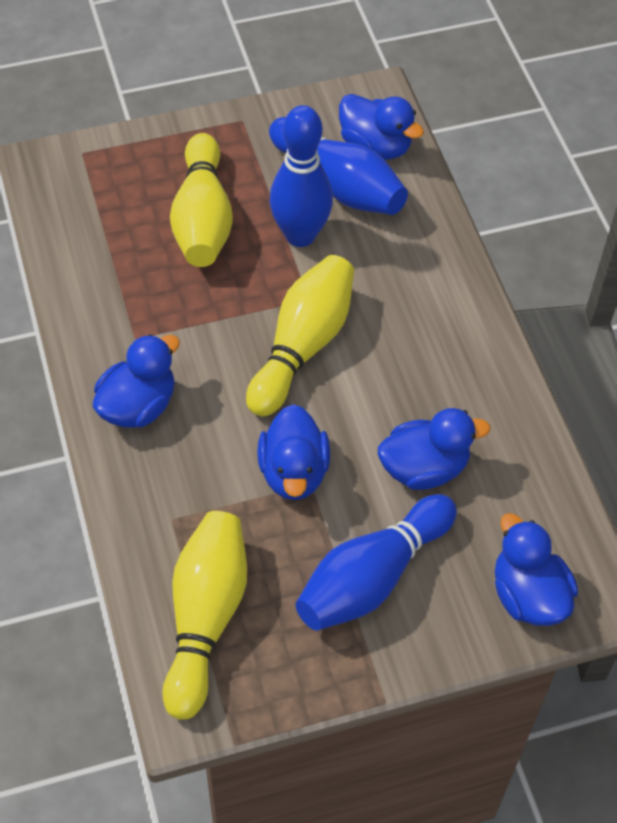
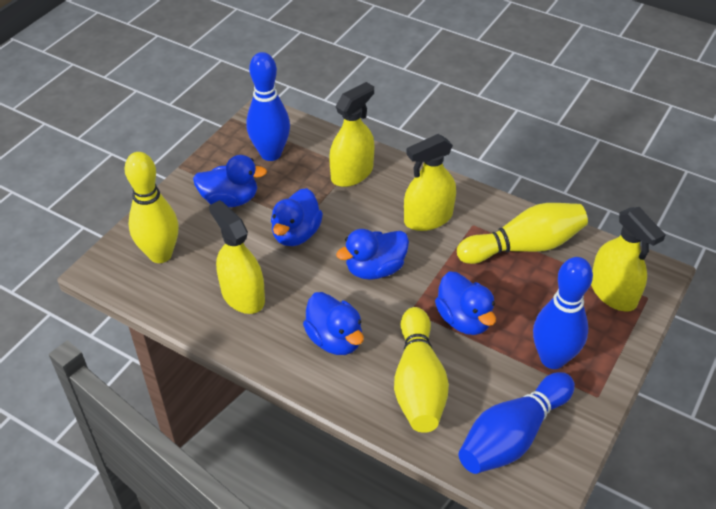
yellow spray bottle: 0 -> 4

